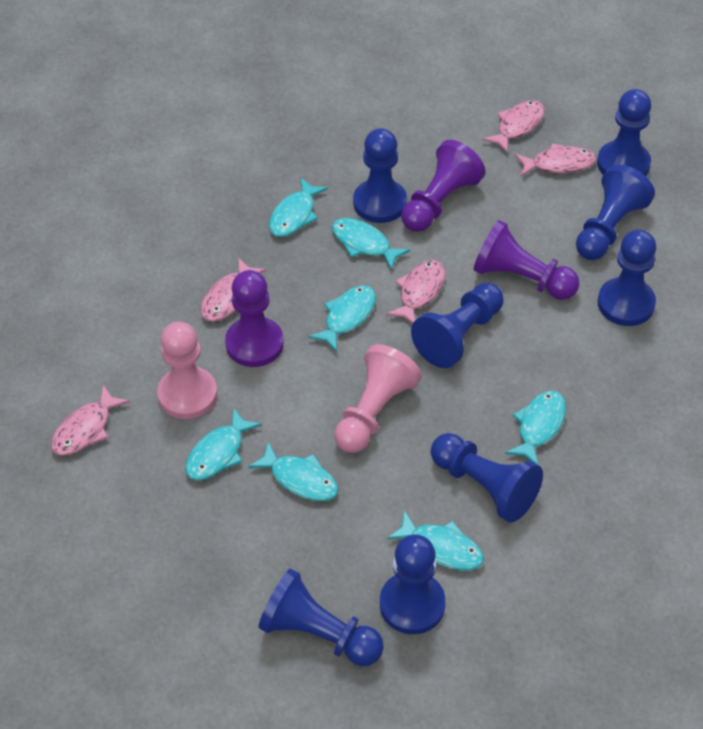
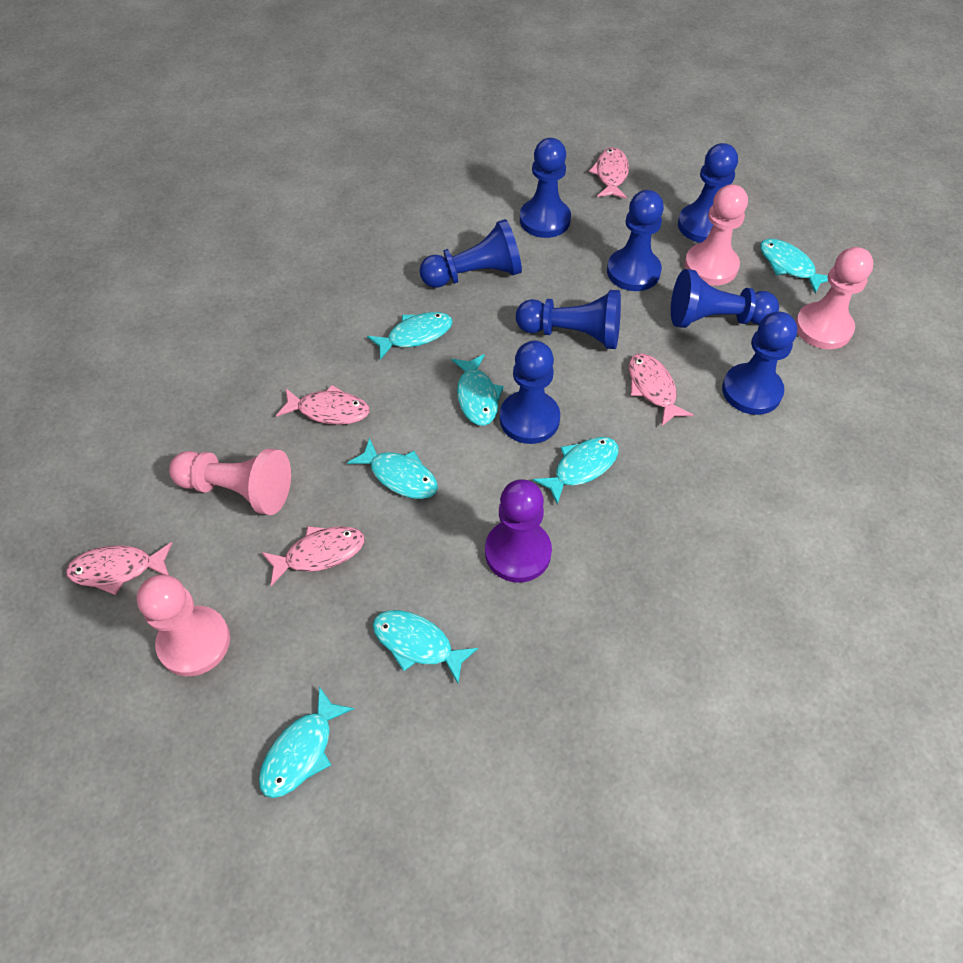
pink pawn: 2 -> 4
purple pawn: 3 -> 1

